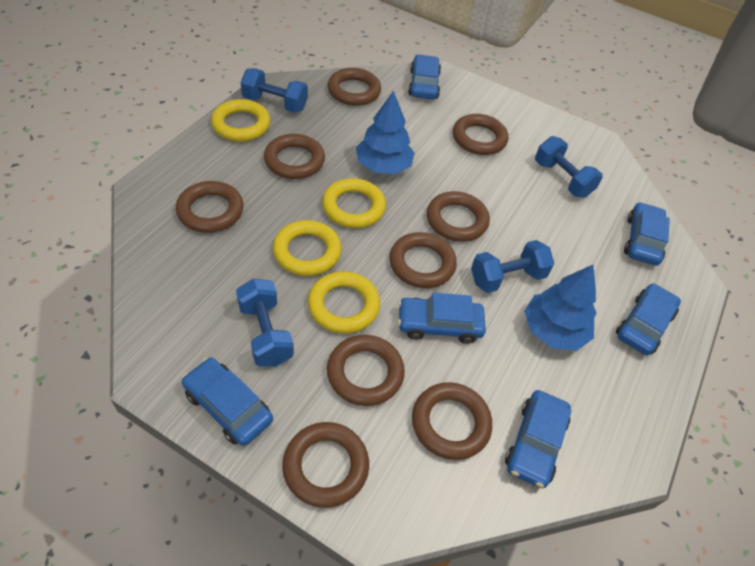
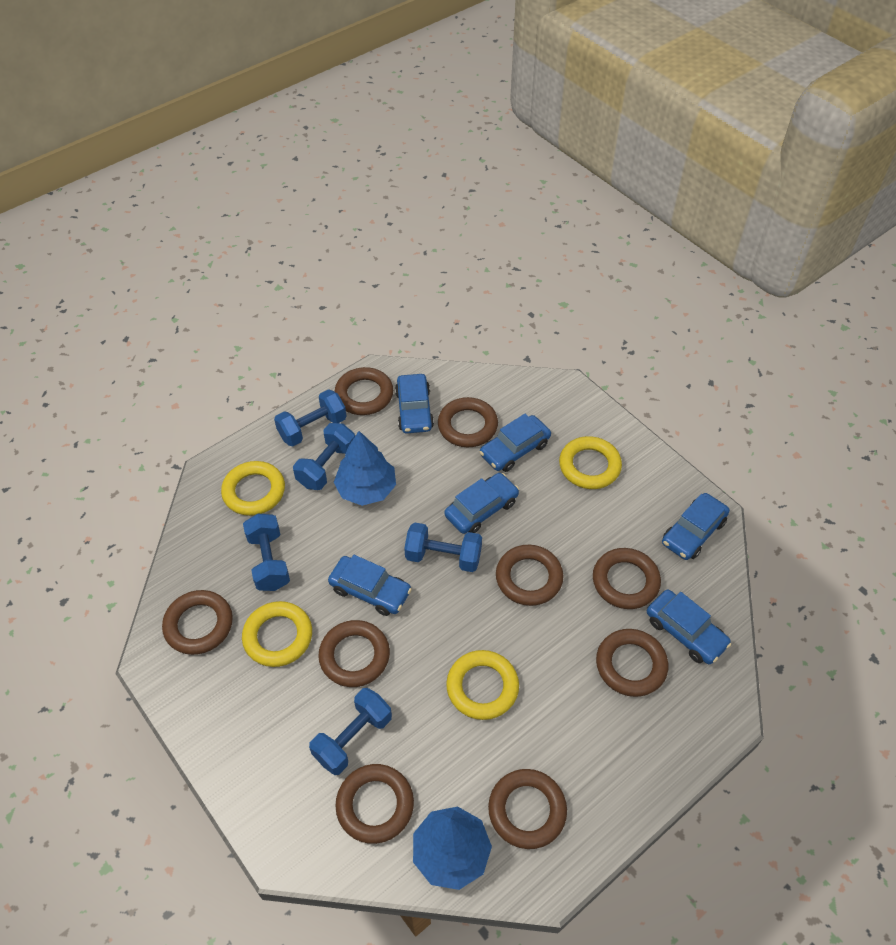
blue dumbbell: 4 -> 5

